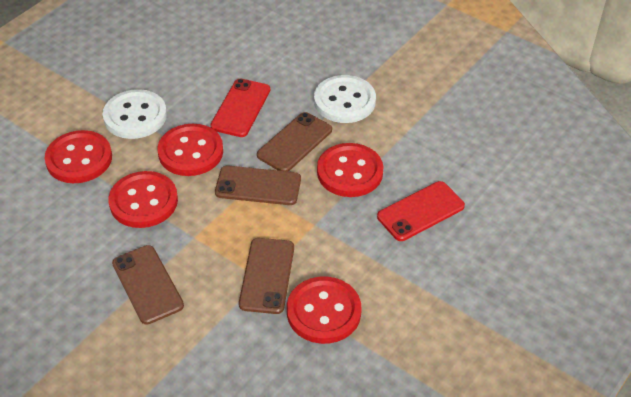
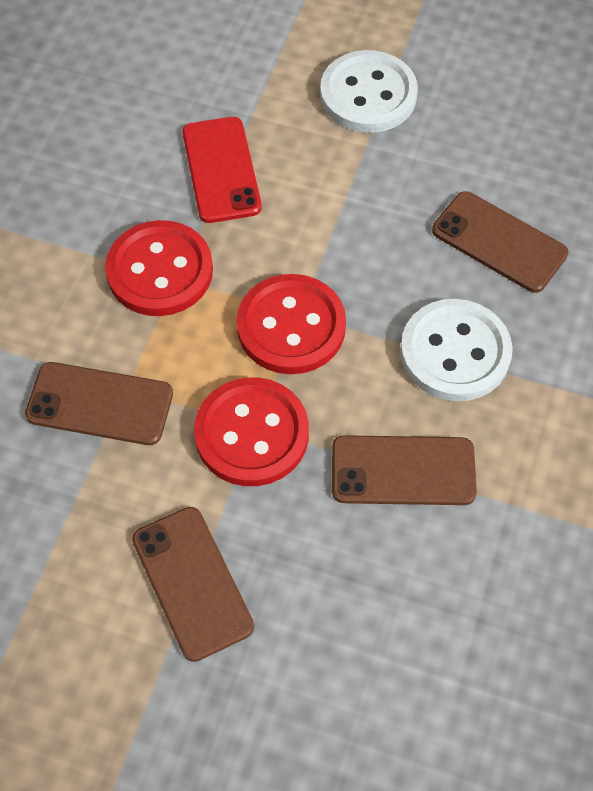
red button: 5 -> 3
red phone: 2 -> 1

